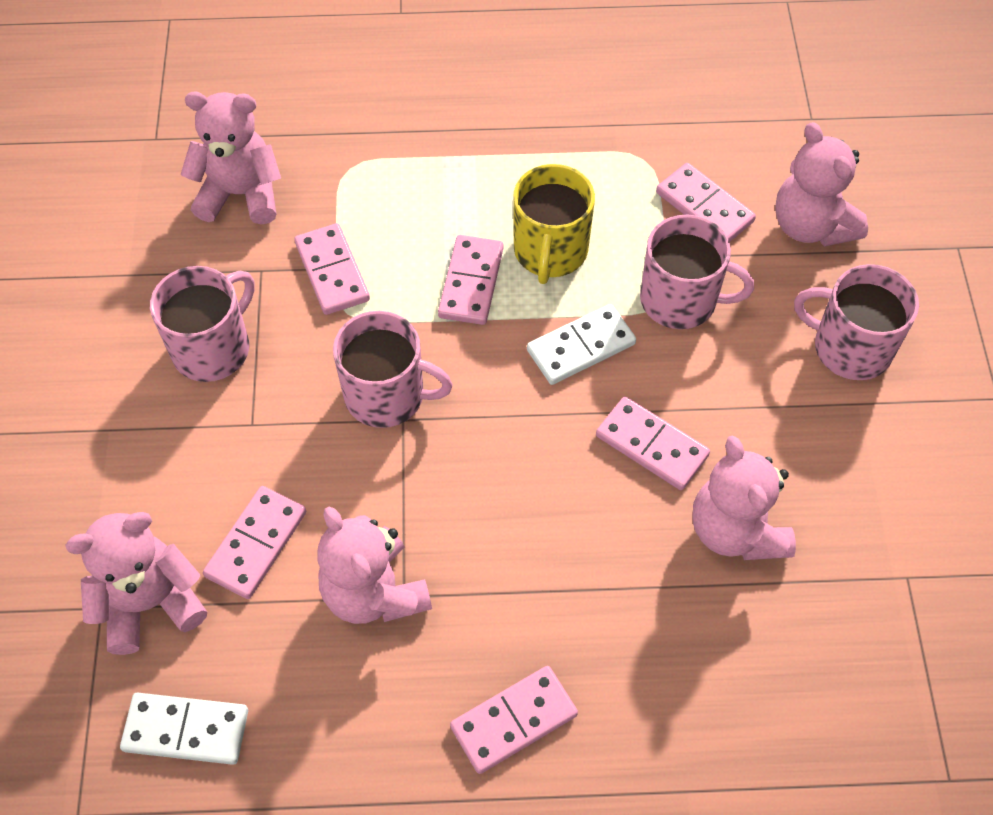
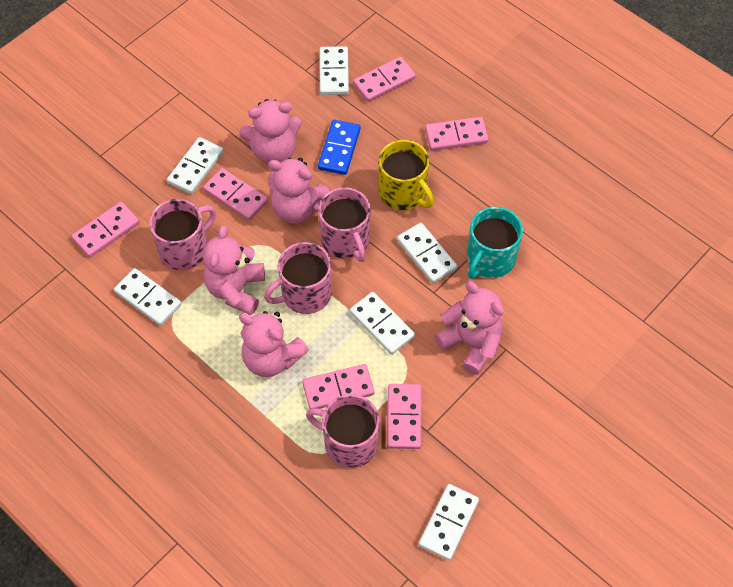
blue domino: 0 -> 1
turquoise mug: 0 -> 1
white domino: 2 -> 6

